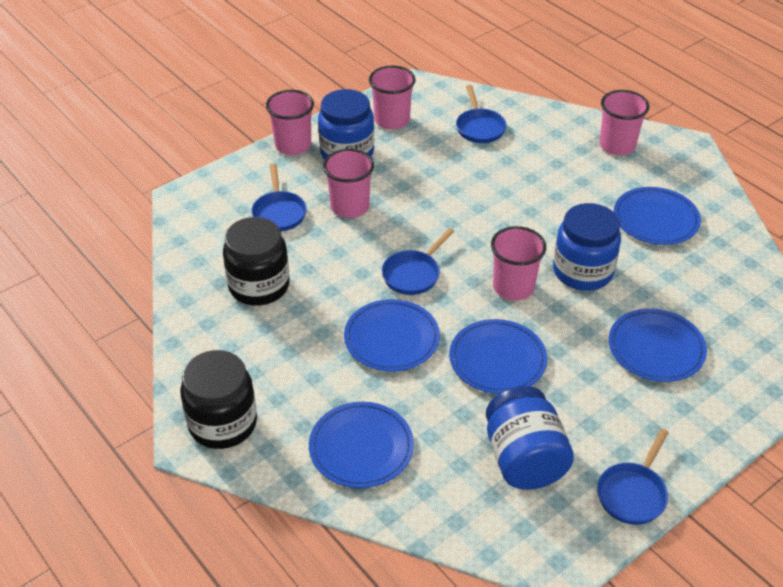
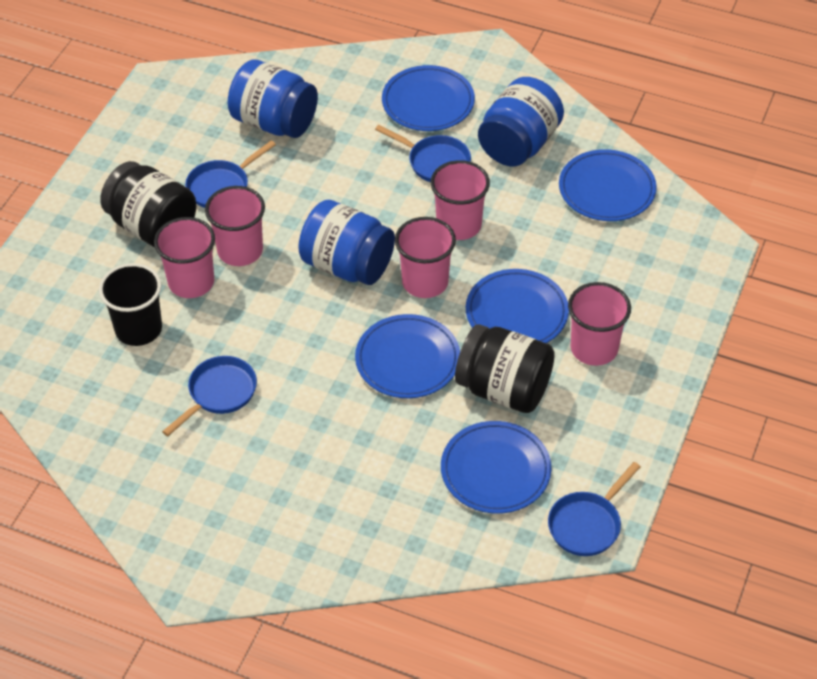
black cup: 0 -> 1

